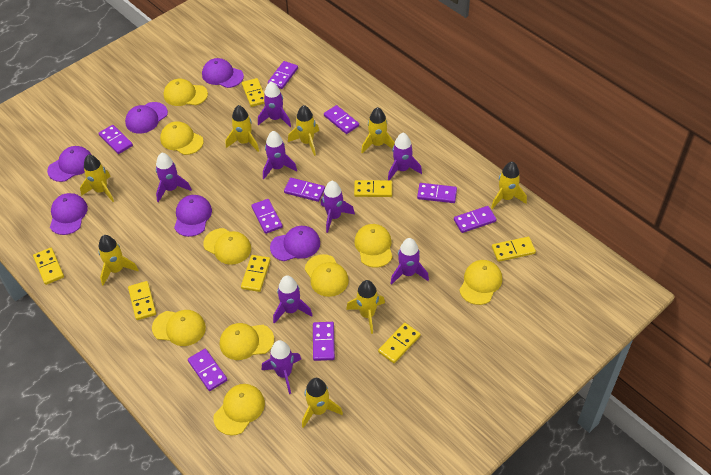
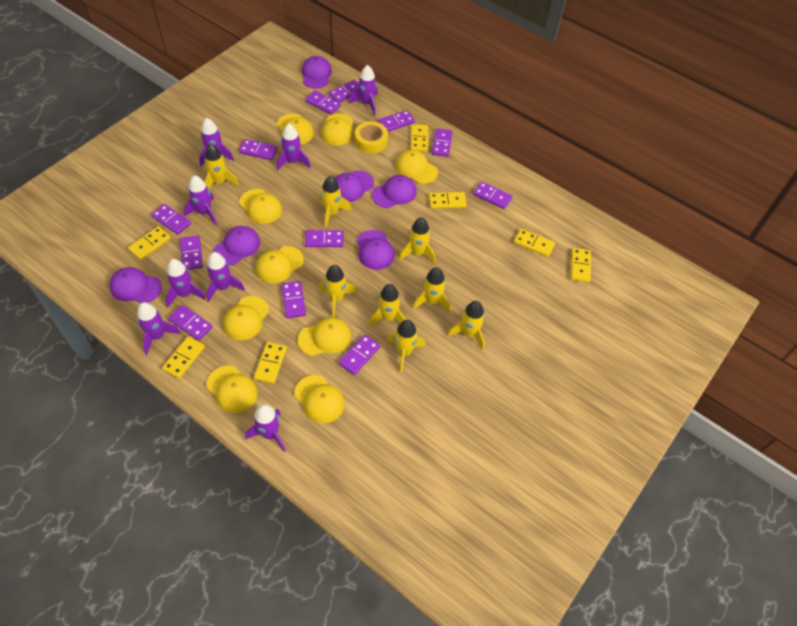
purple domino: 9 -> 12
yellow tape: 0 -> 1

